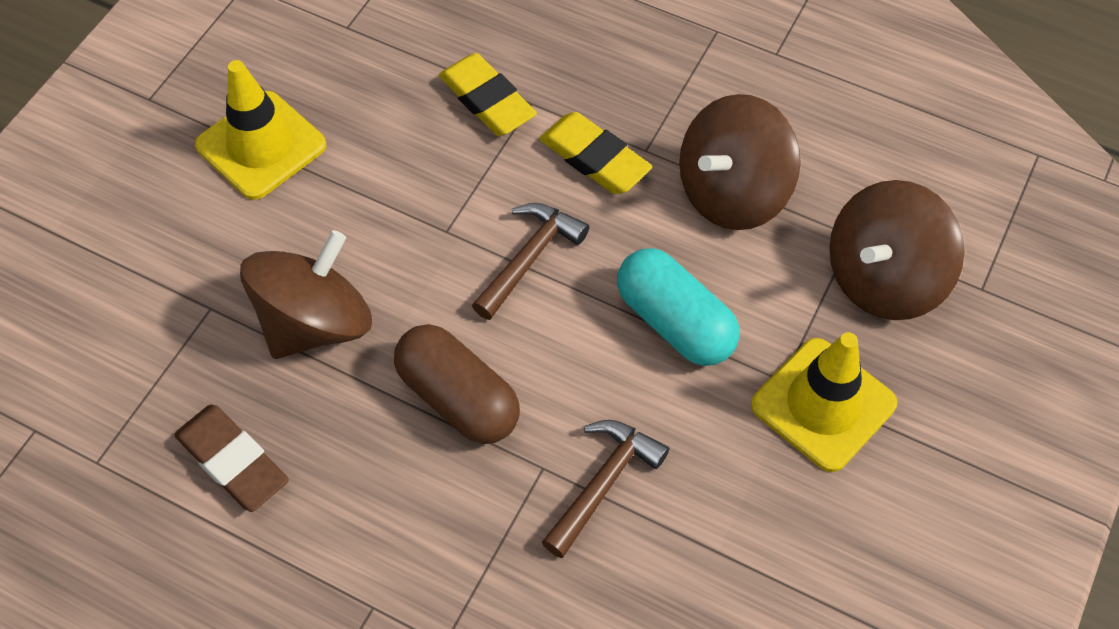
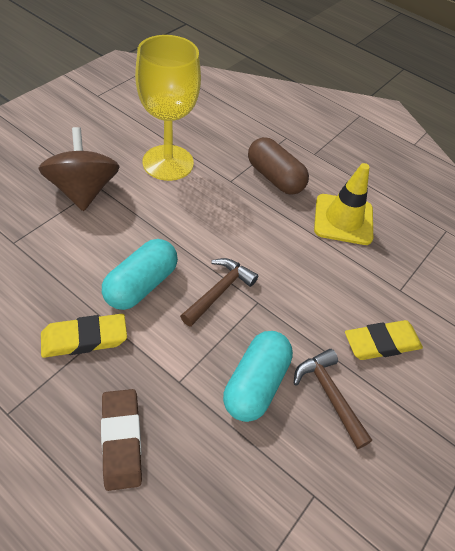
brown spinning top: 3 -> 1
turquoise capsule: 1 -> 2
yellow goblet: 0 -> 1
yellow traffic cone: 2 -> 1

